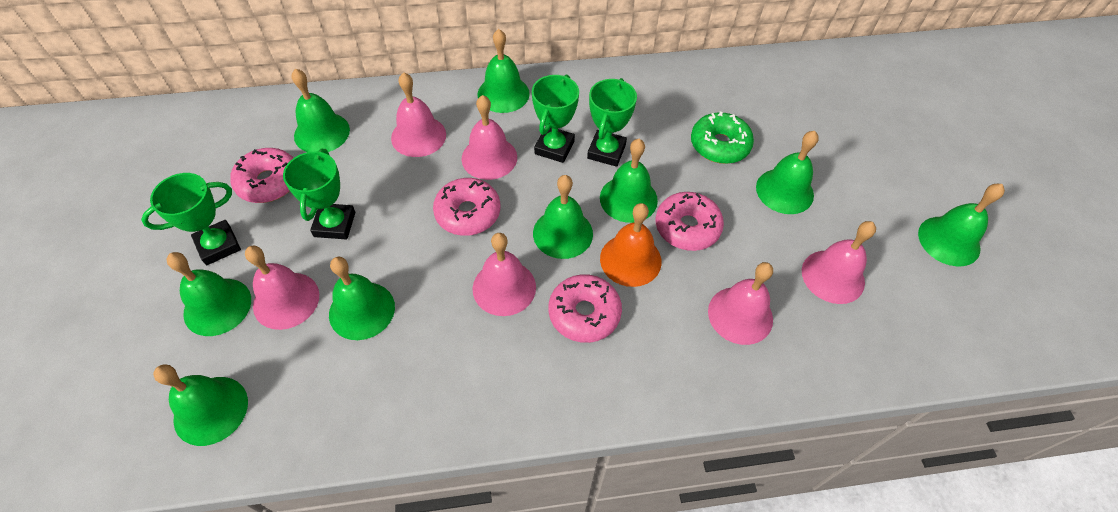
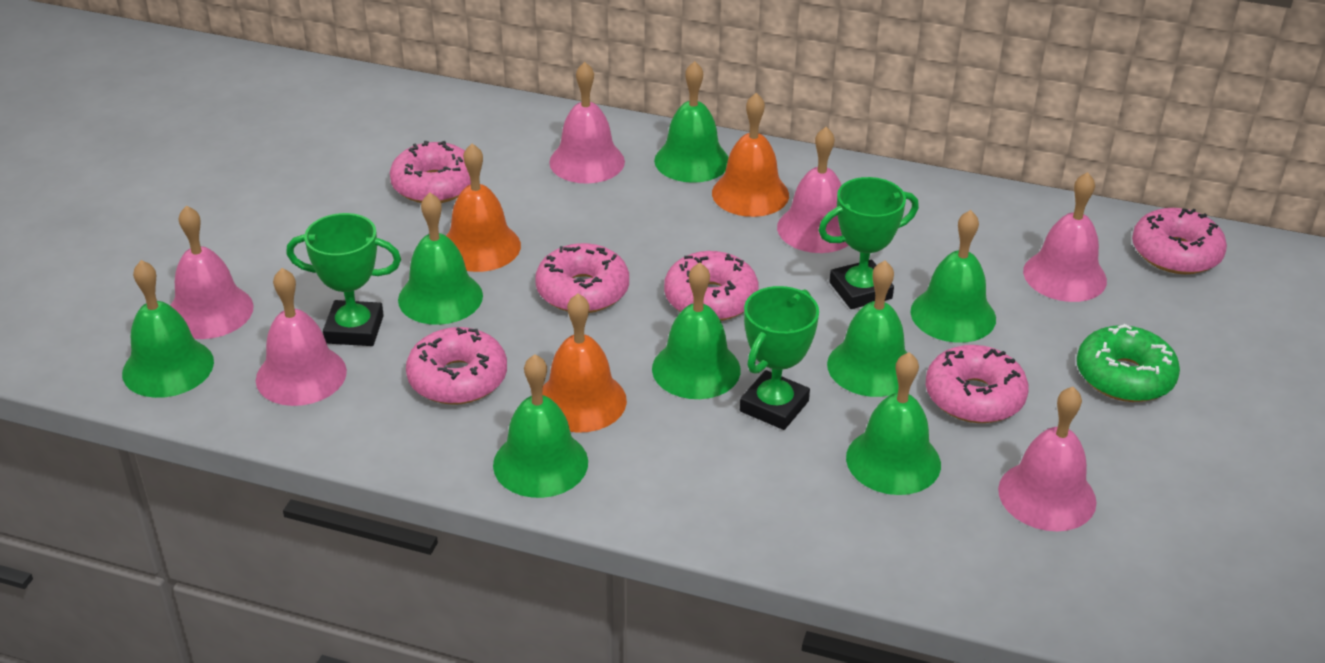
green bell: 9 -> 8
green trophy: 4 -> 3
orange bell: 1 -> 3
pink donut: 4 -> 6

